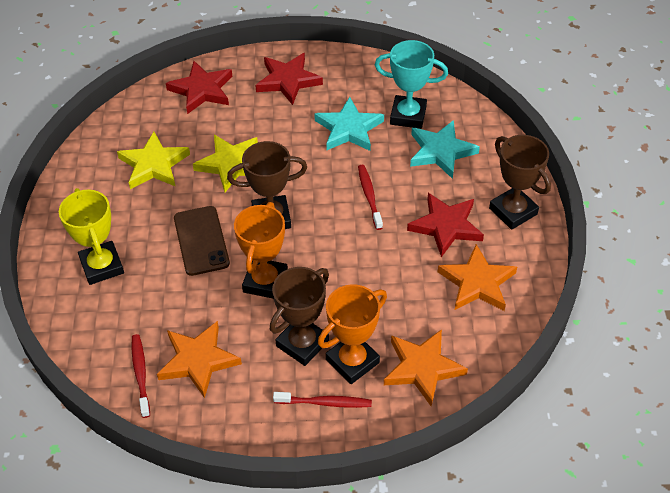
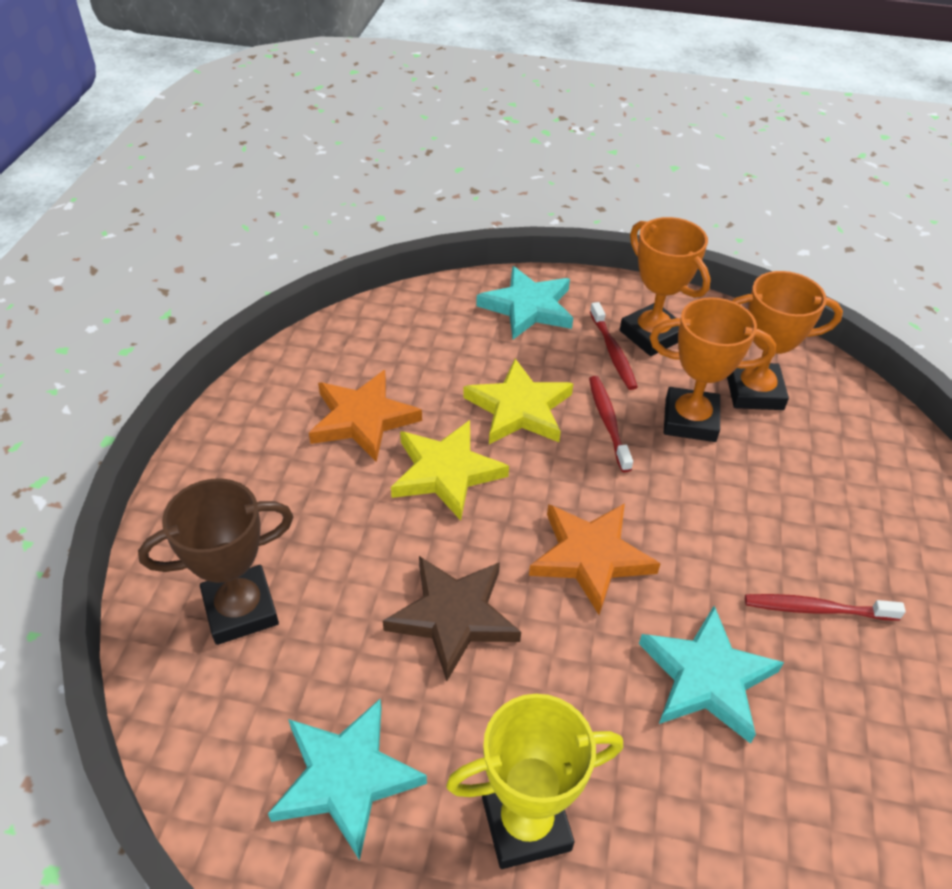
brown phone: 1 -> 0
brown star: 0 -> 1
brown trophy: 3 -> 1
orange star: 3 -> 2
orange trophy: 2 -> 3
red star: 3 -> 0
turquoise star: 2 -> 3
turquoise trophy: 1 -> 0

